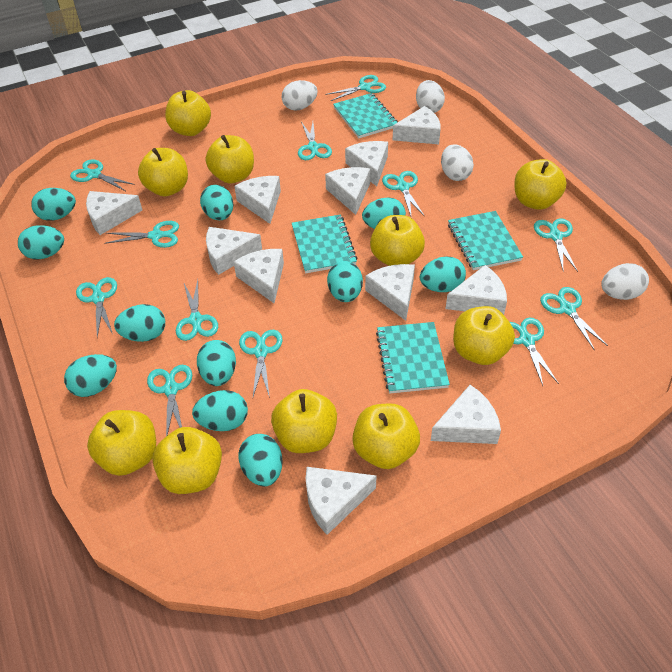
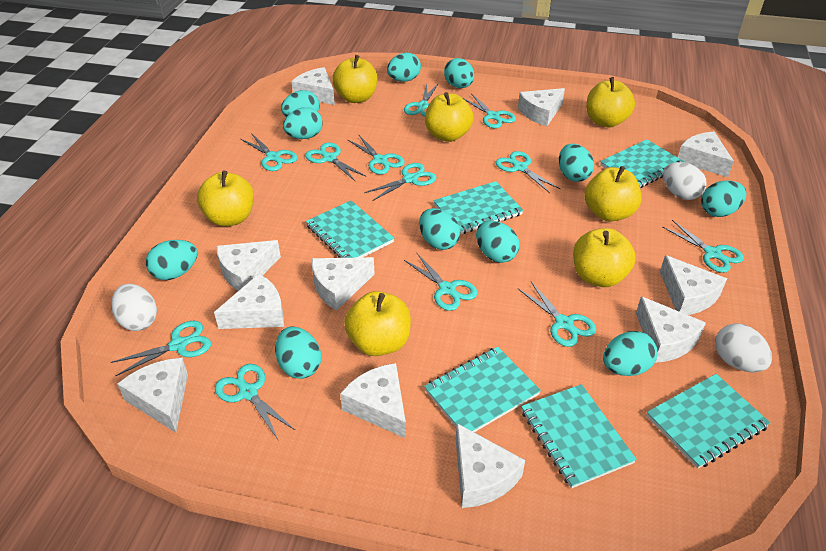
turquoise notebook: 4 -> 6
white egg: 4 -> 3
yellow apple: 10 -> 7

